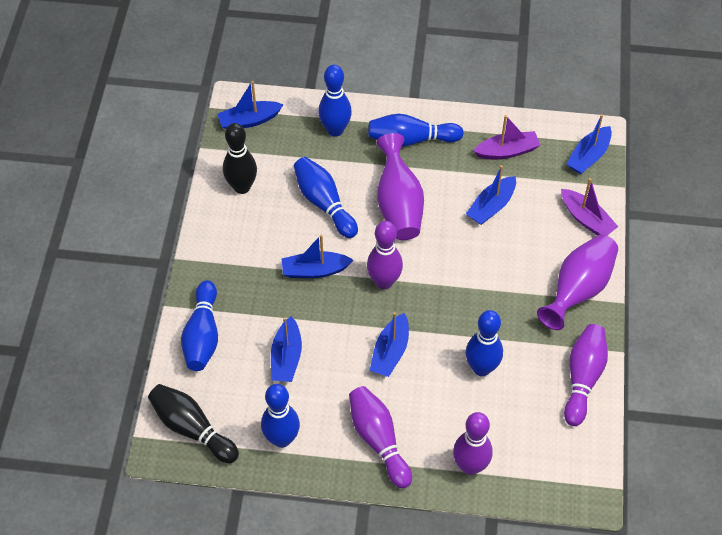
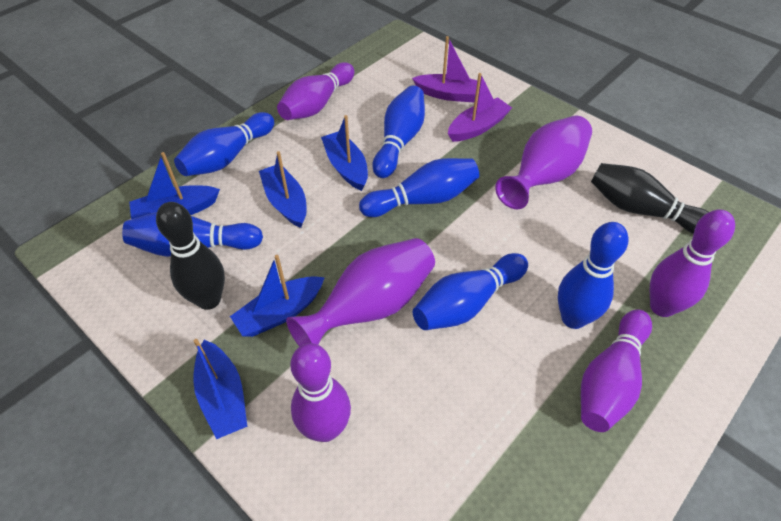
blue boat: 6 -> 5

